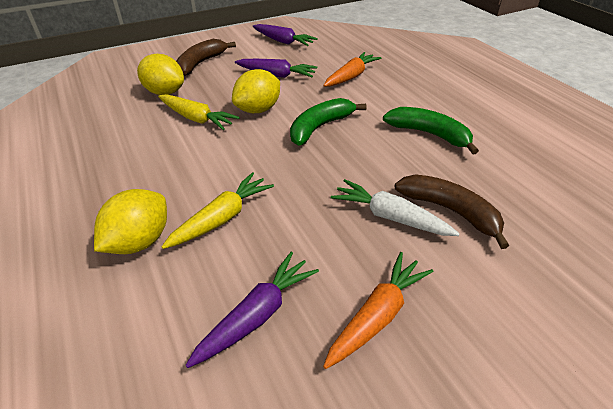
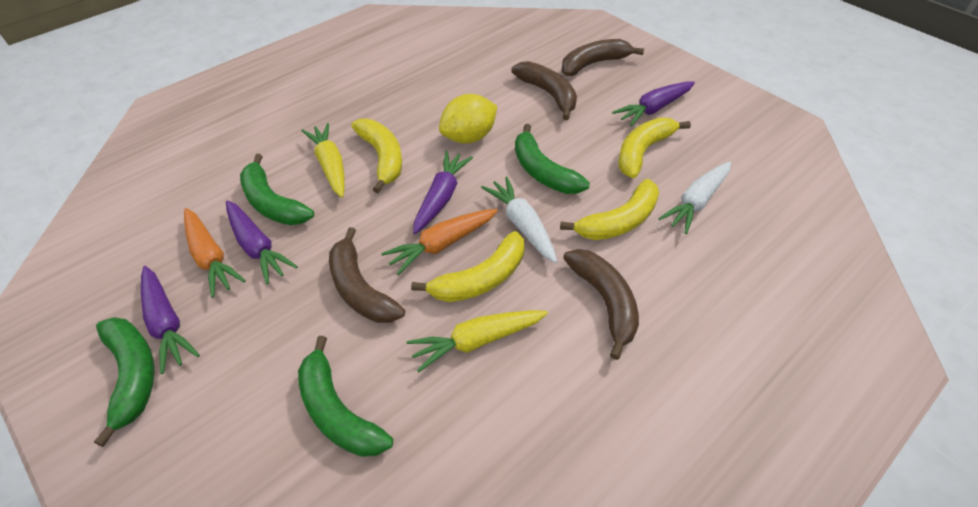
brown banana: 2 -> 4
green banana: 2 -> 4
purple carrot: 3 -> 4
white carrot: 1 -> 2
yellow banana: 0 -> 4
yellow lemon: 3 -> 1

